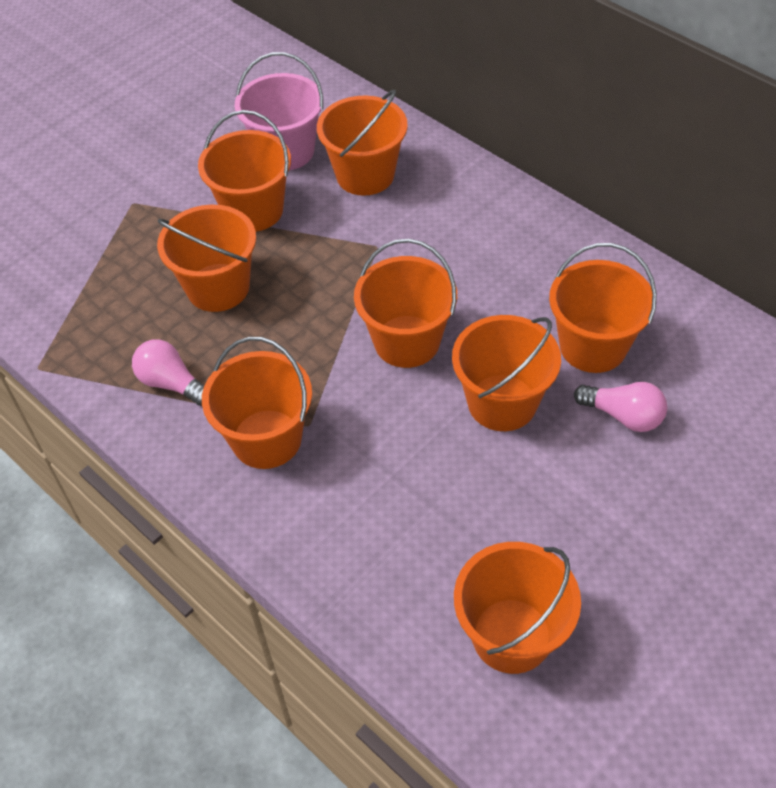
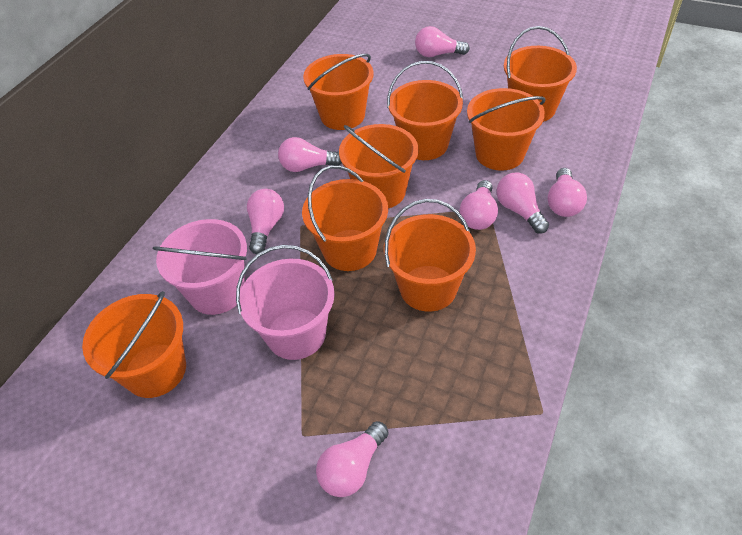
pink bucket: 1 -> 2
pink light bulb: 2 -> 7

